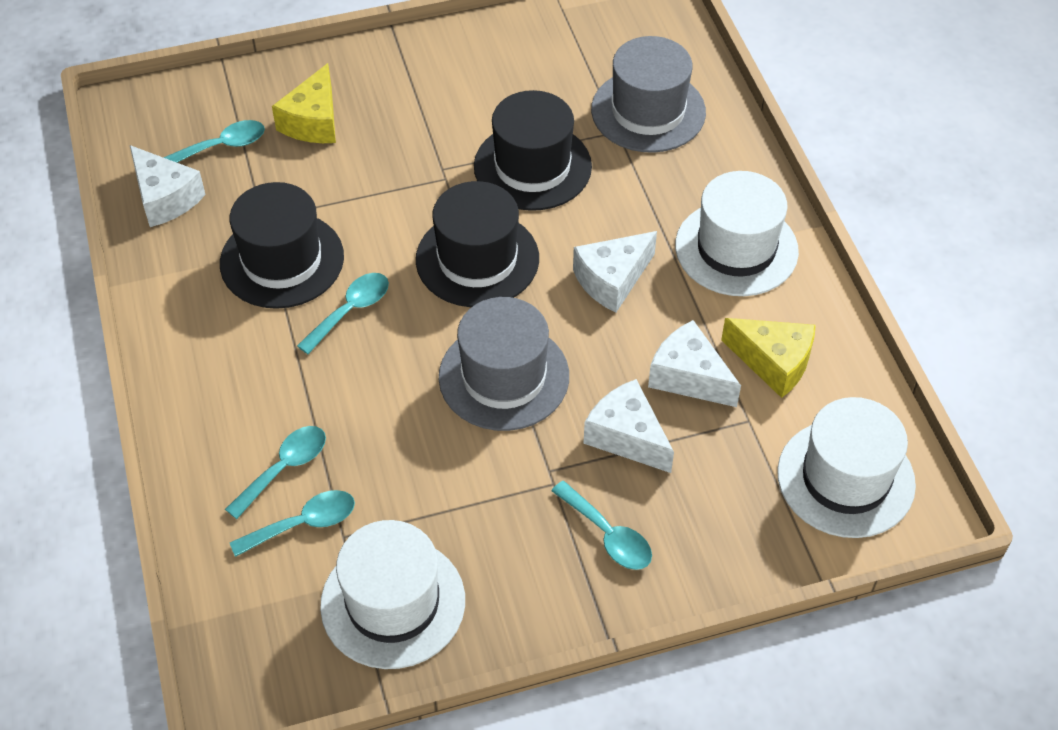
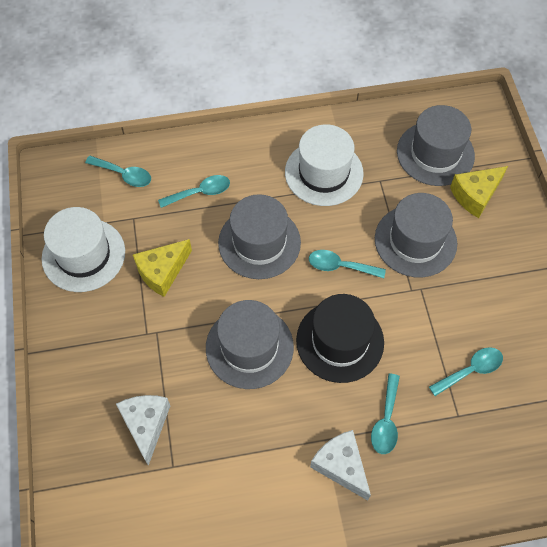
black hat: 3 -> 1
grey hat: 2 -> 4
white cheese: 4 -> 2
white hat: 3 -> 2

